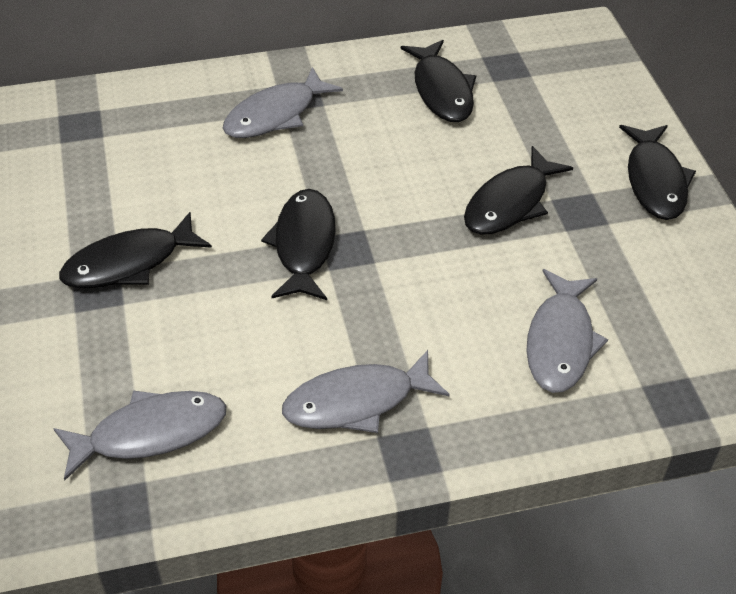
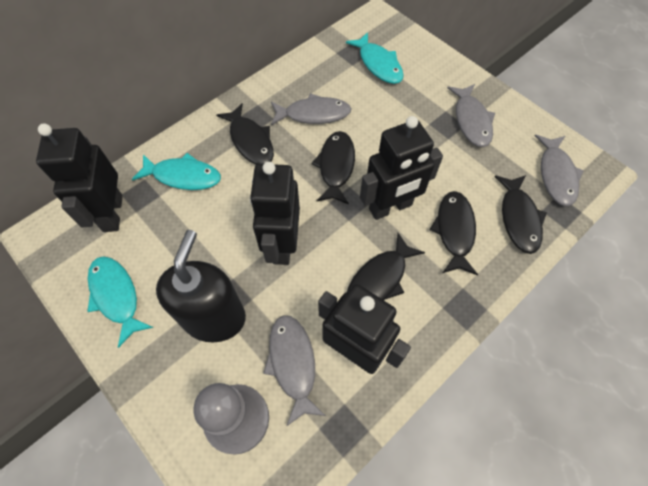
black robot: 0 -> 4
black soap dispenser: 0 -> 1
grey pawn: 0 -> 1
turquoise fish: 0 -> 3

